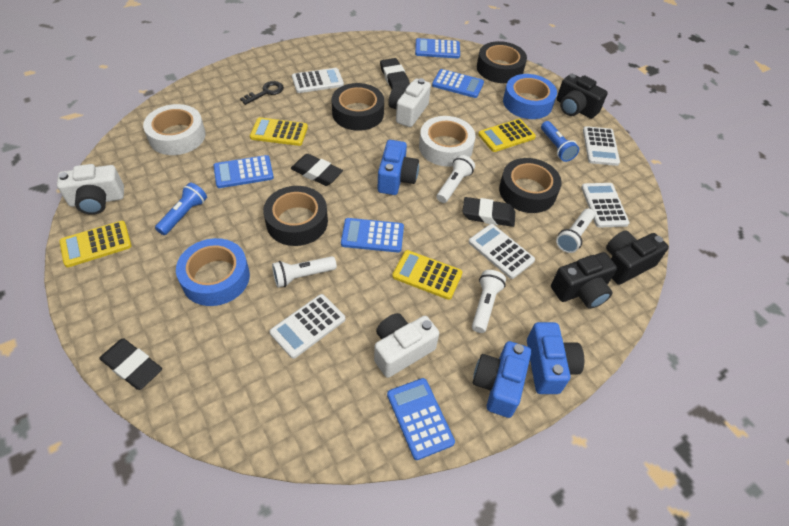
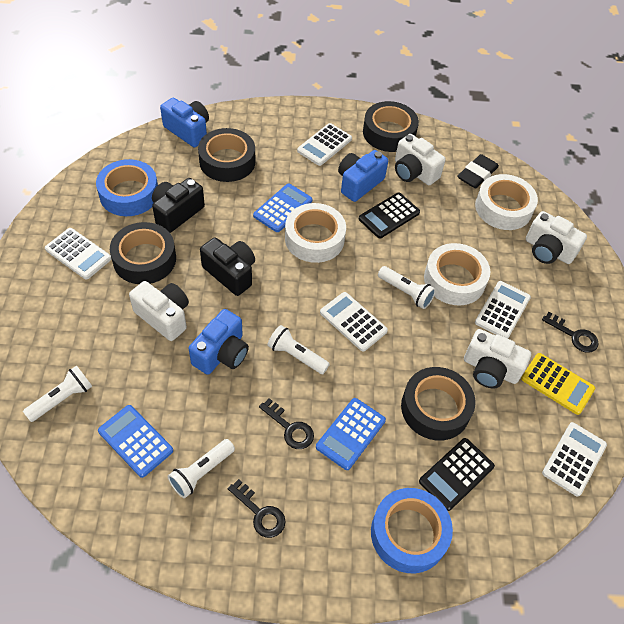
black calculator: 0 -> 2
black camera: 3 -> 2
black eraser: 4 -> 1
black key: 1 -> 3
blue calculator: 5 -> 3
blue flashlight: 2 -> 0
white camera: 3 -> 4
white tape: 2 -> 3
yellow calculator: 4 -> 1

